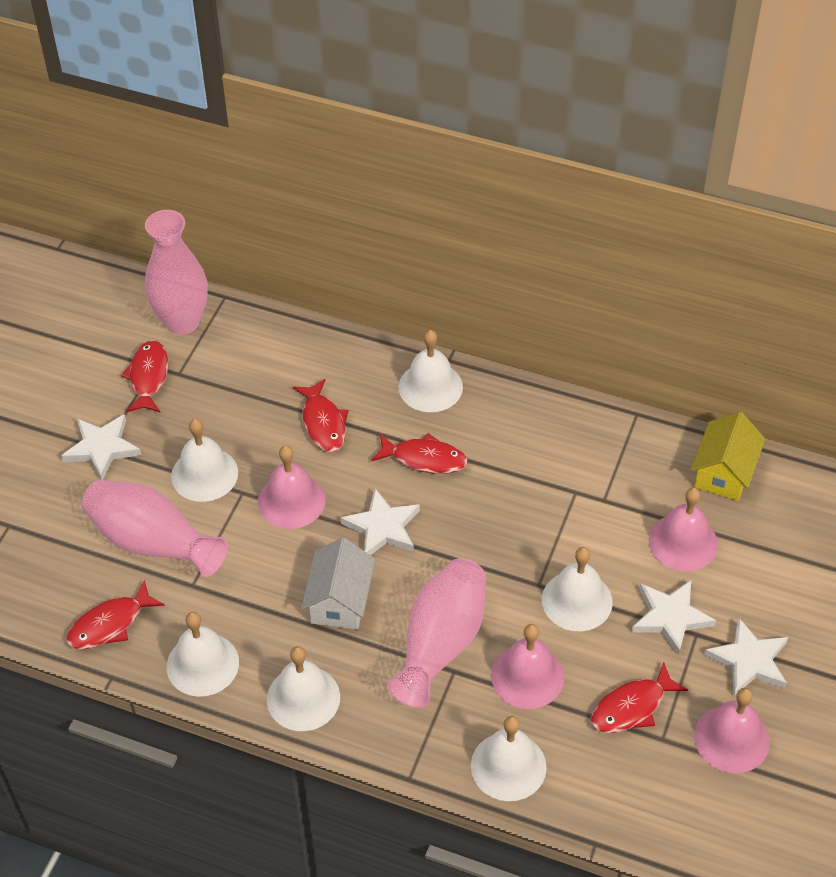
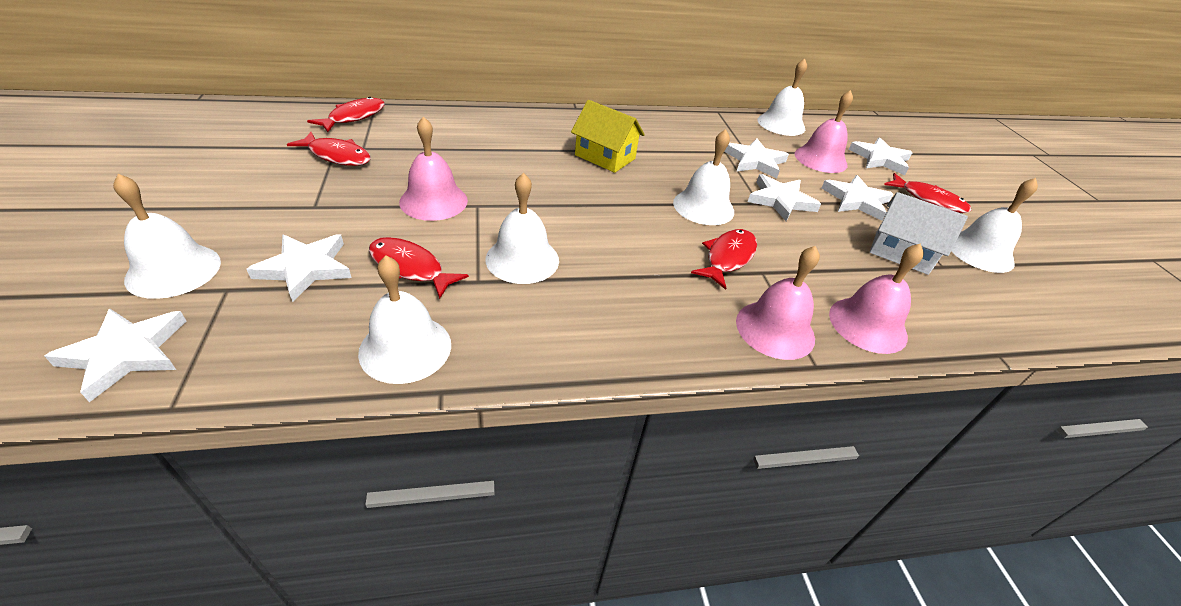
pink vase: 3 -> 0
white star: 4 -> 6

